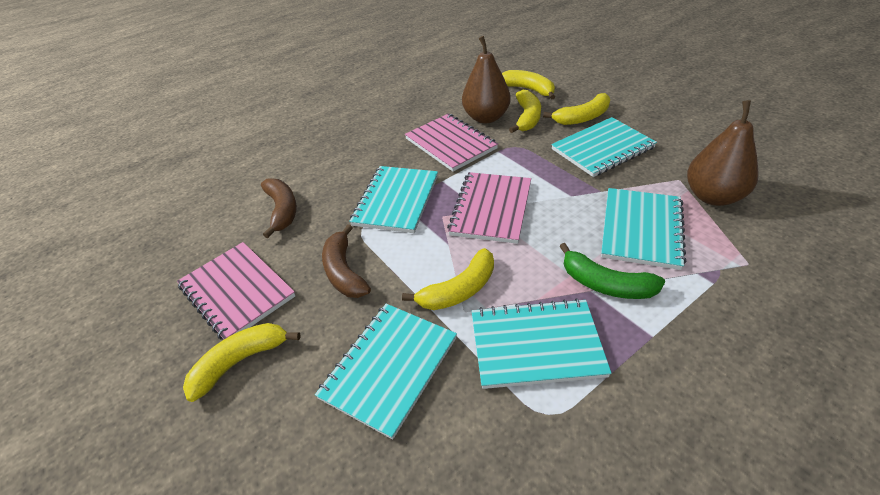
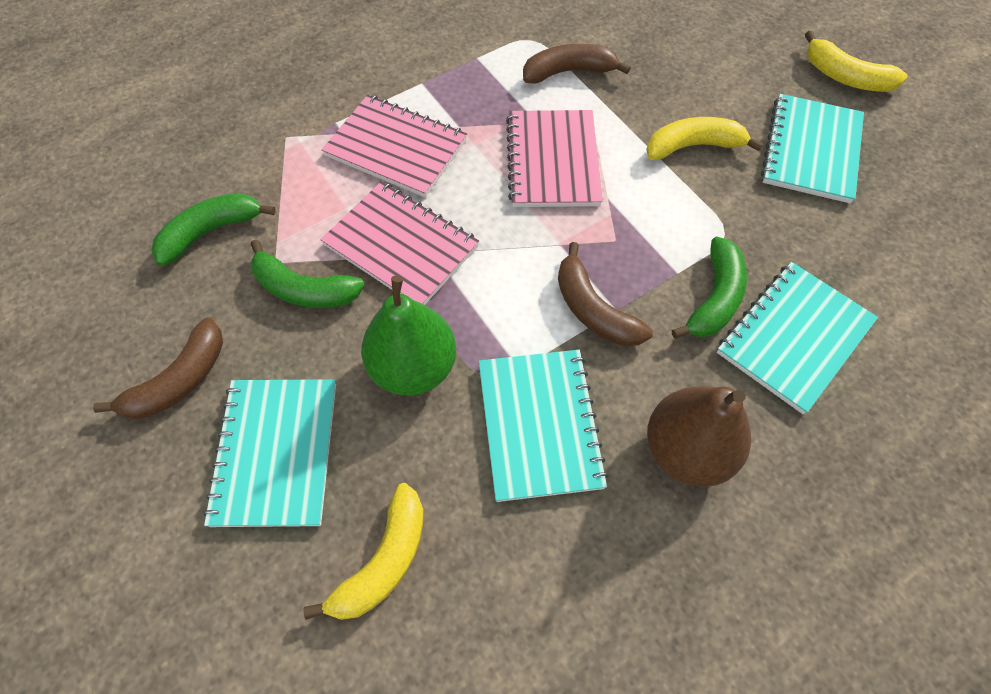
brown banana: 2 -> 3
brown pear: 2 -> 1
green banana: 1 -> 3
green pear: 0 -> 1
turquoise notebook: 5 -> 4
yellow banana: 5 -> 3

